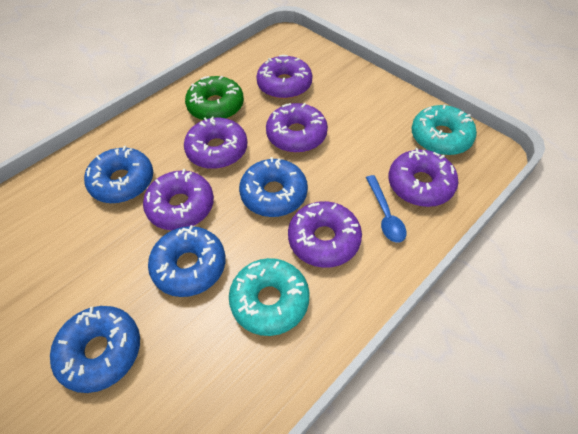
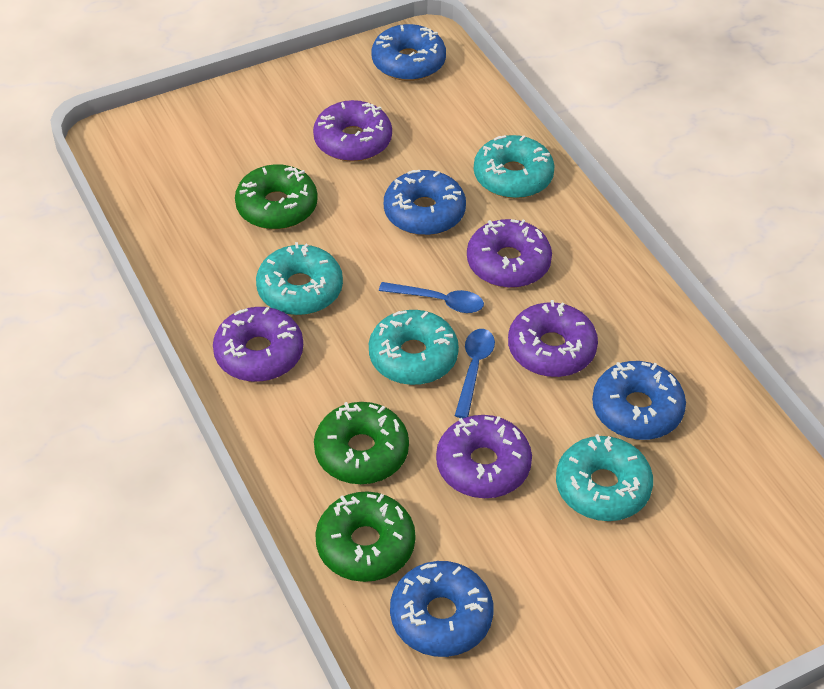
blue spoon: 1 -> 2
green donut: 1 -> 3
purple donut: 6 -> 5
turquoise donut: 2 -> 4

